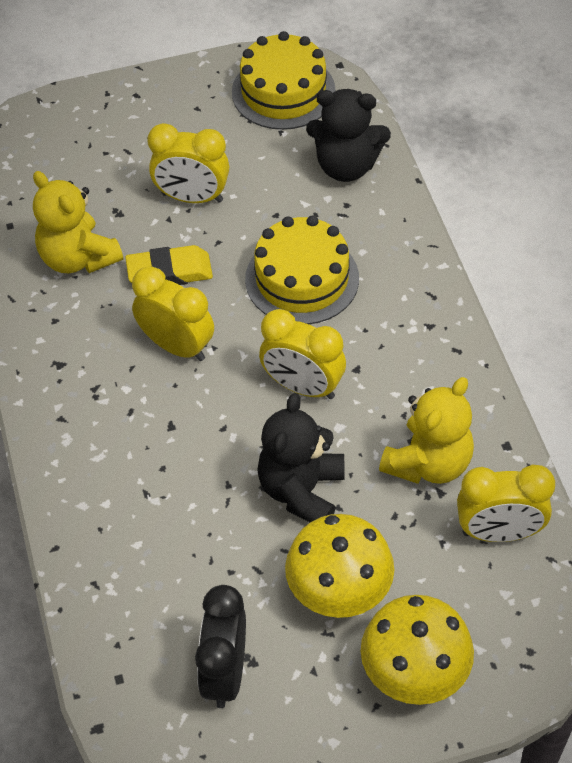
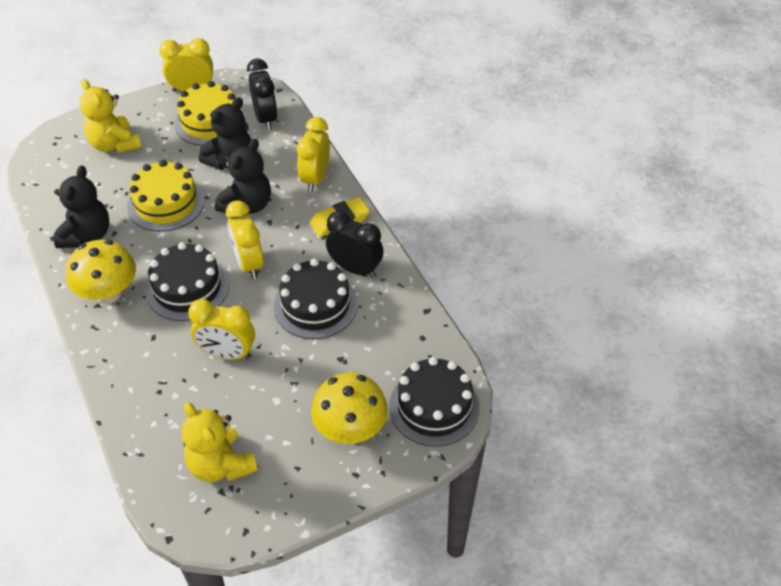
black cake: 0 -> 3
black clock: 1 -> 2
black teddy bear: 2 -> 3

